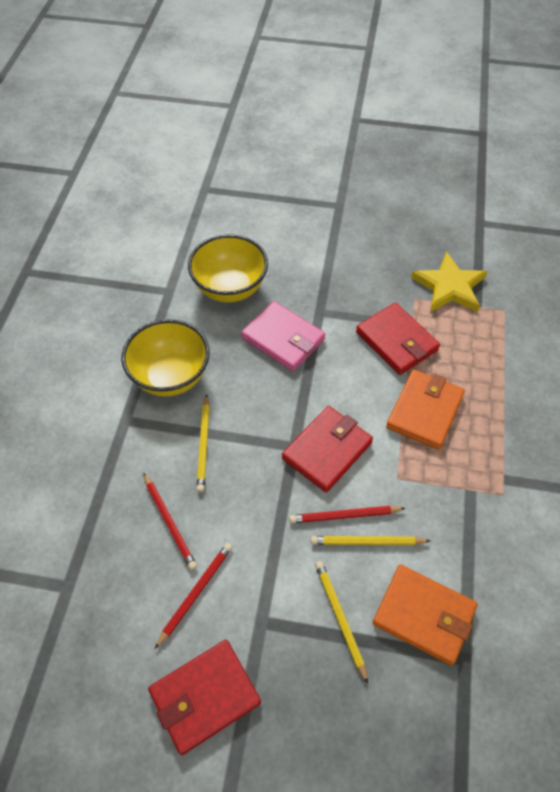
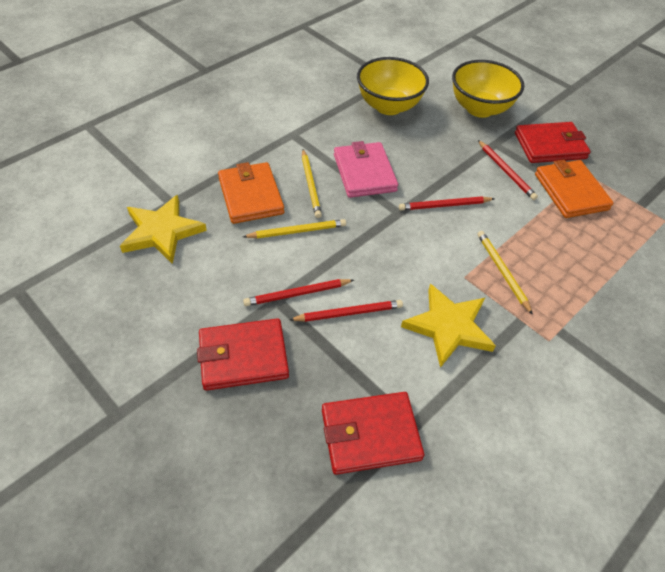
red pencil: 3 -> 4
yellow star: 1 -> 2

